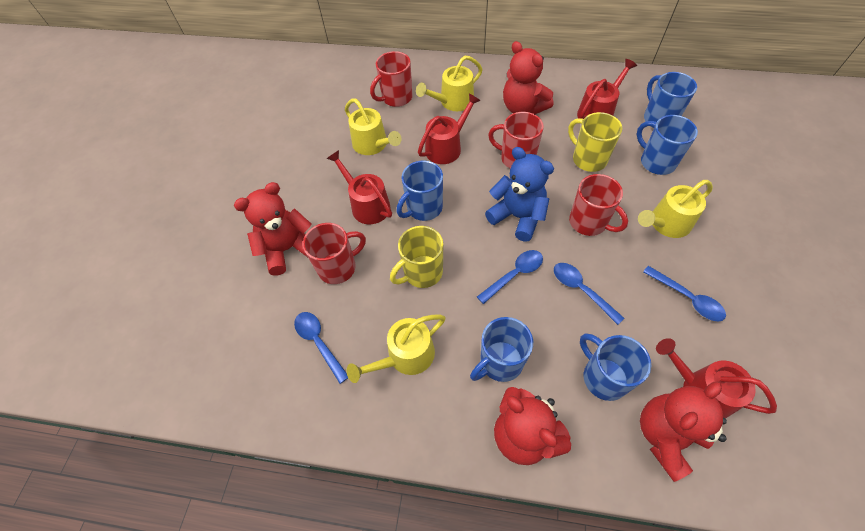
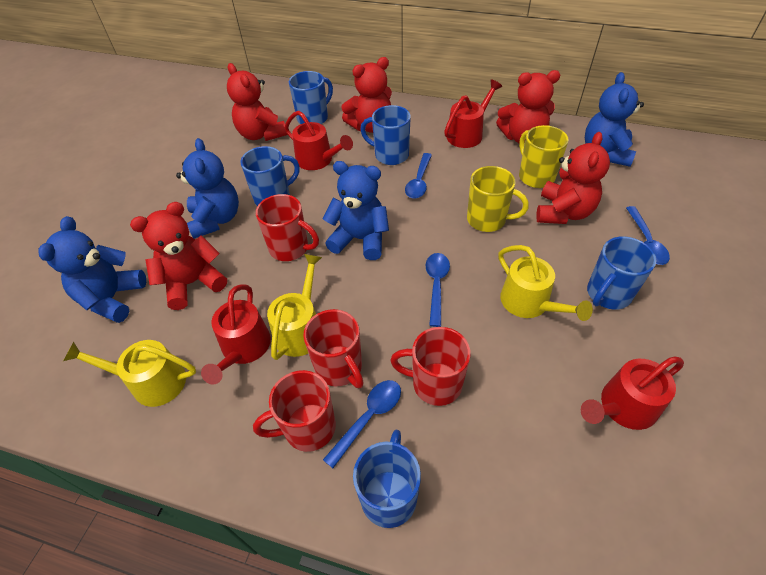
blue teddy bear: 1 -> 4
red teddy bear: 4 -> 5
yellow watering can: 4 -> 3

